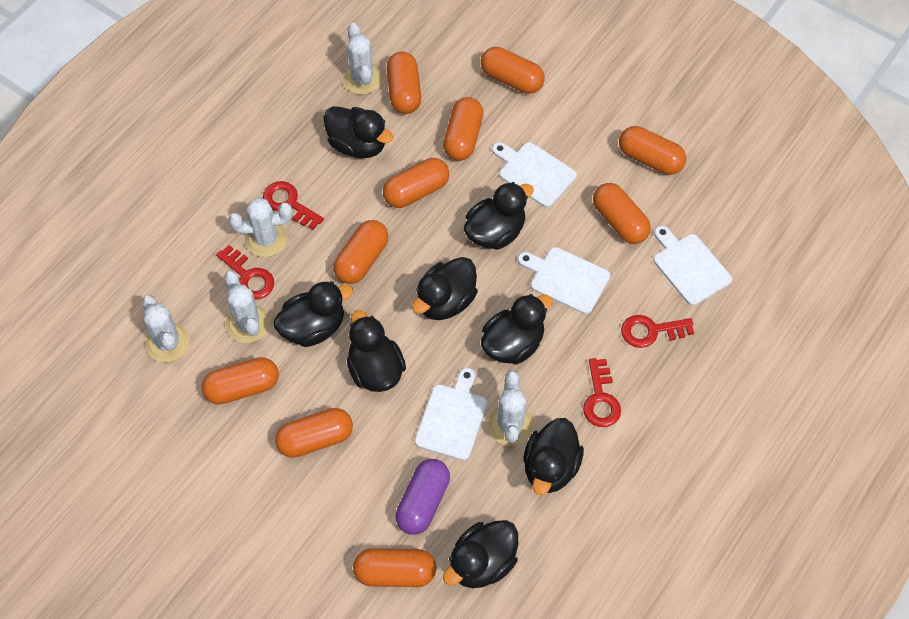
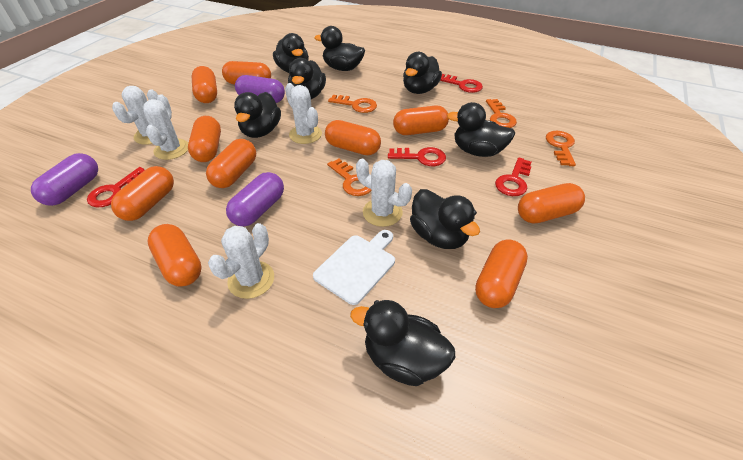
orange key: 0 -> 4
purple capsule: 1 -> 3
white cutting board: 4 -> 1

